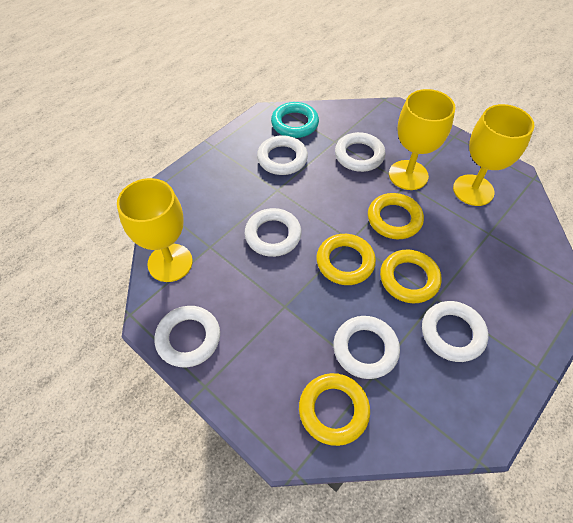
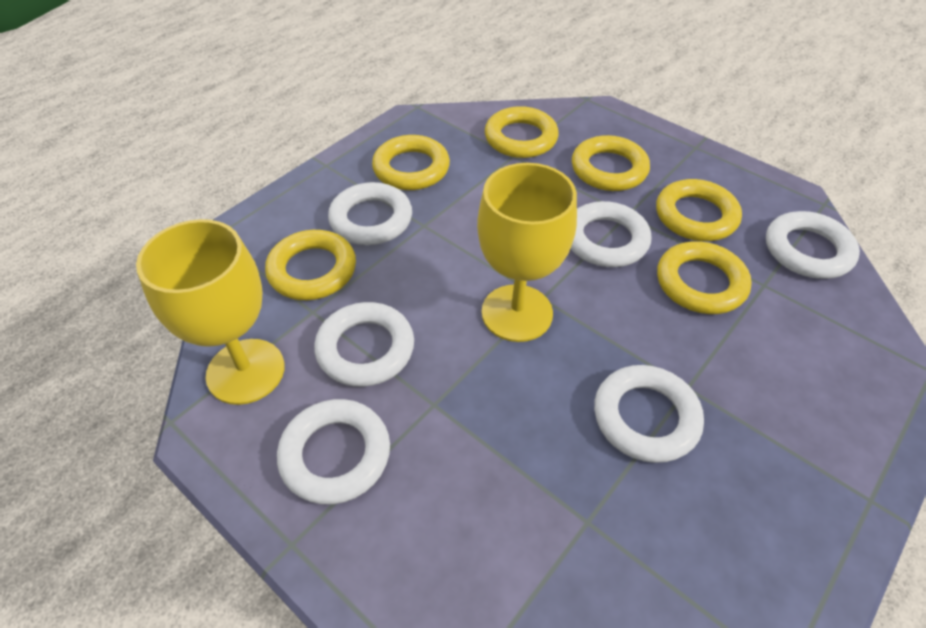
turquoise ring: 1 -> 0
yellow goblet: 3 -> 2
yellow ring: 4 -> 6

